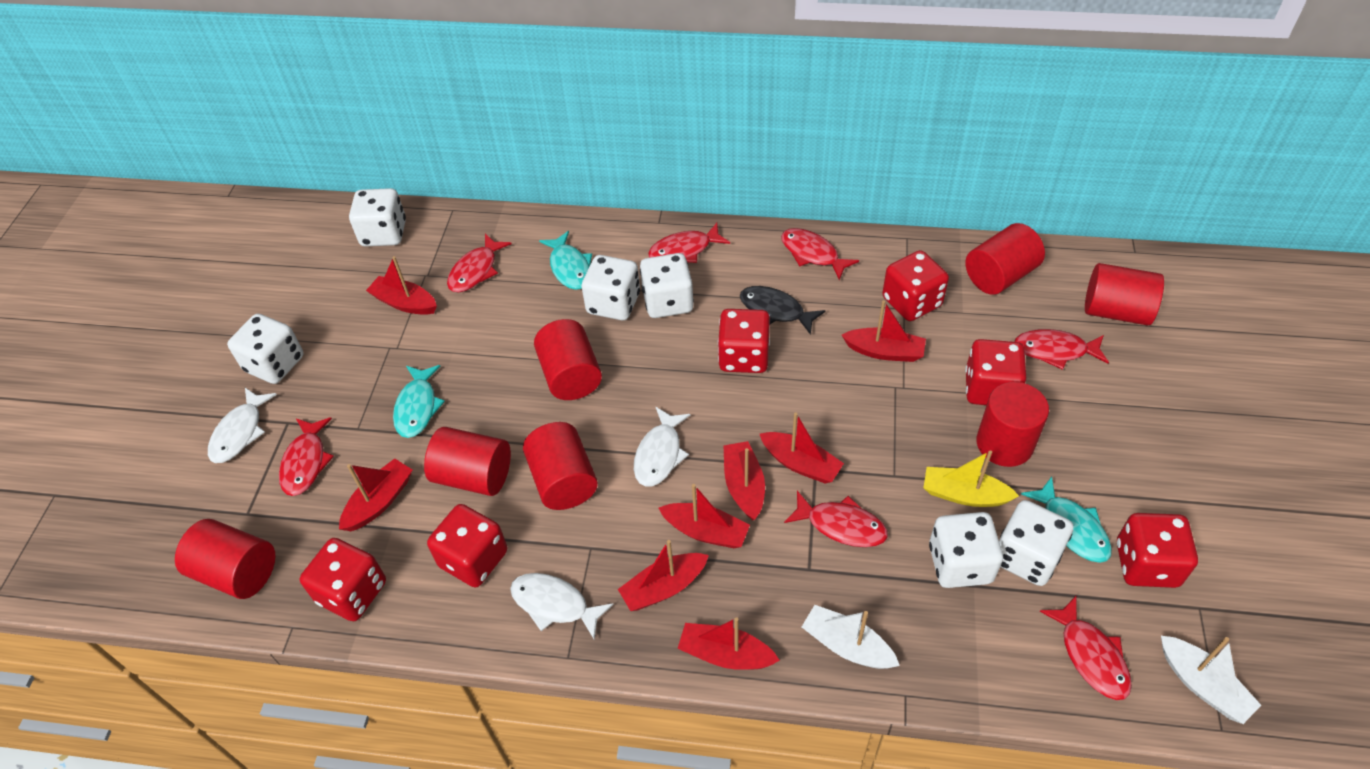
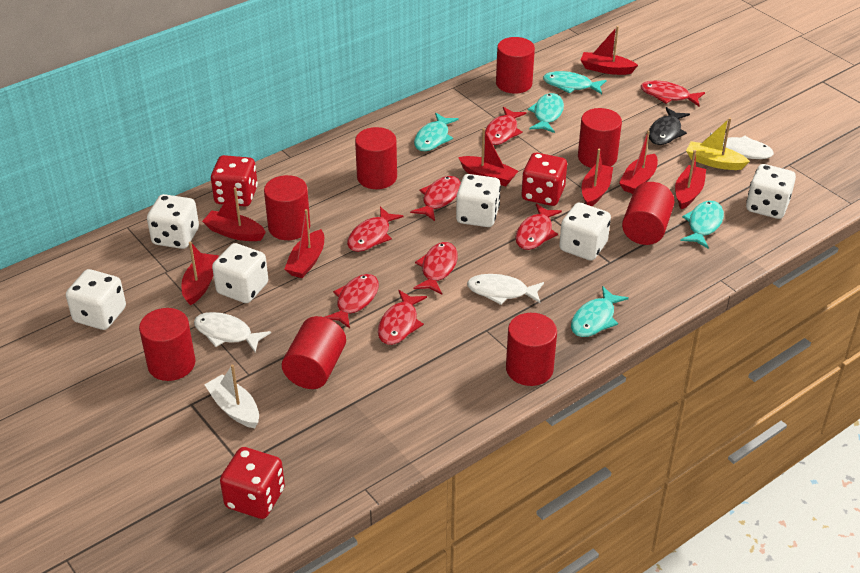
red cylinder: 7 -> 8
red dice: 6 -> 3
red fish: 7 -> 8
turquoise fish: 3 -> 5
white boat: 2 -> 1

